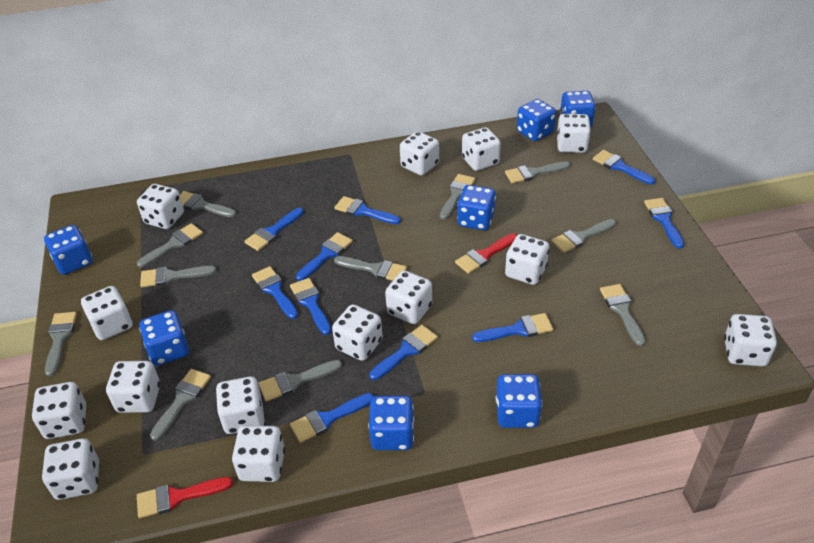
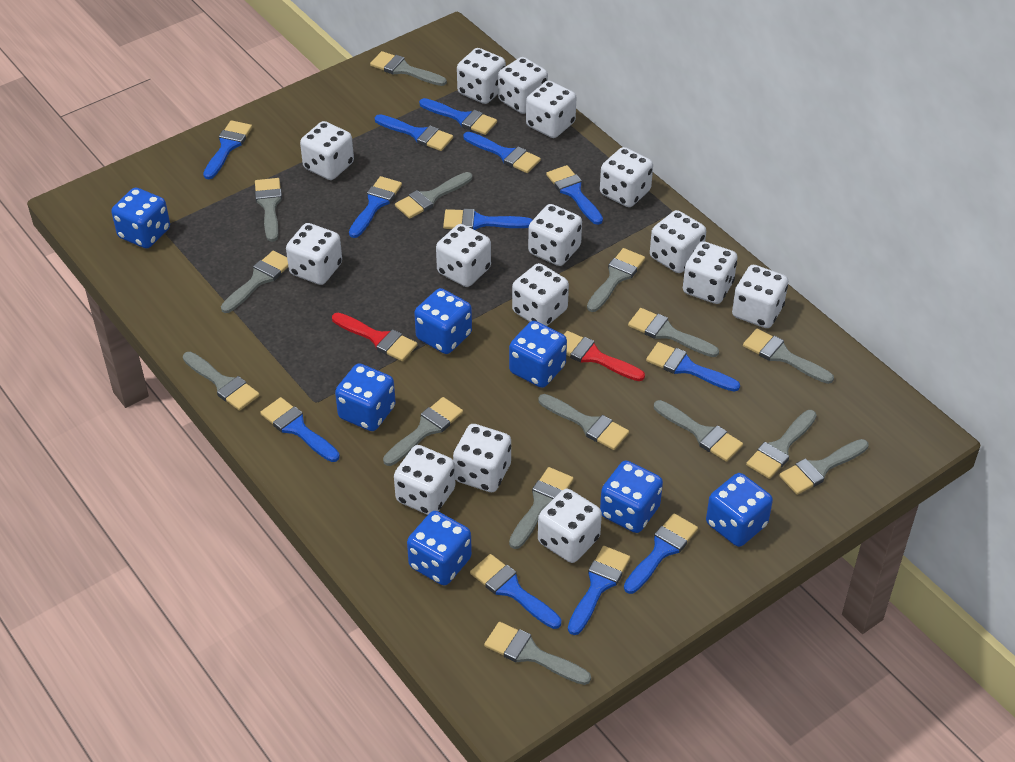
blue brush: 10 -> 12
grey brush: 11 -> 15
white dice: 14 -> 15

